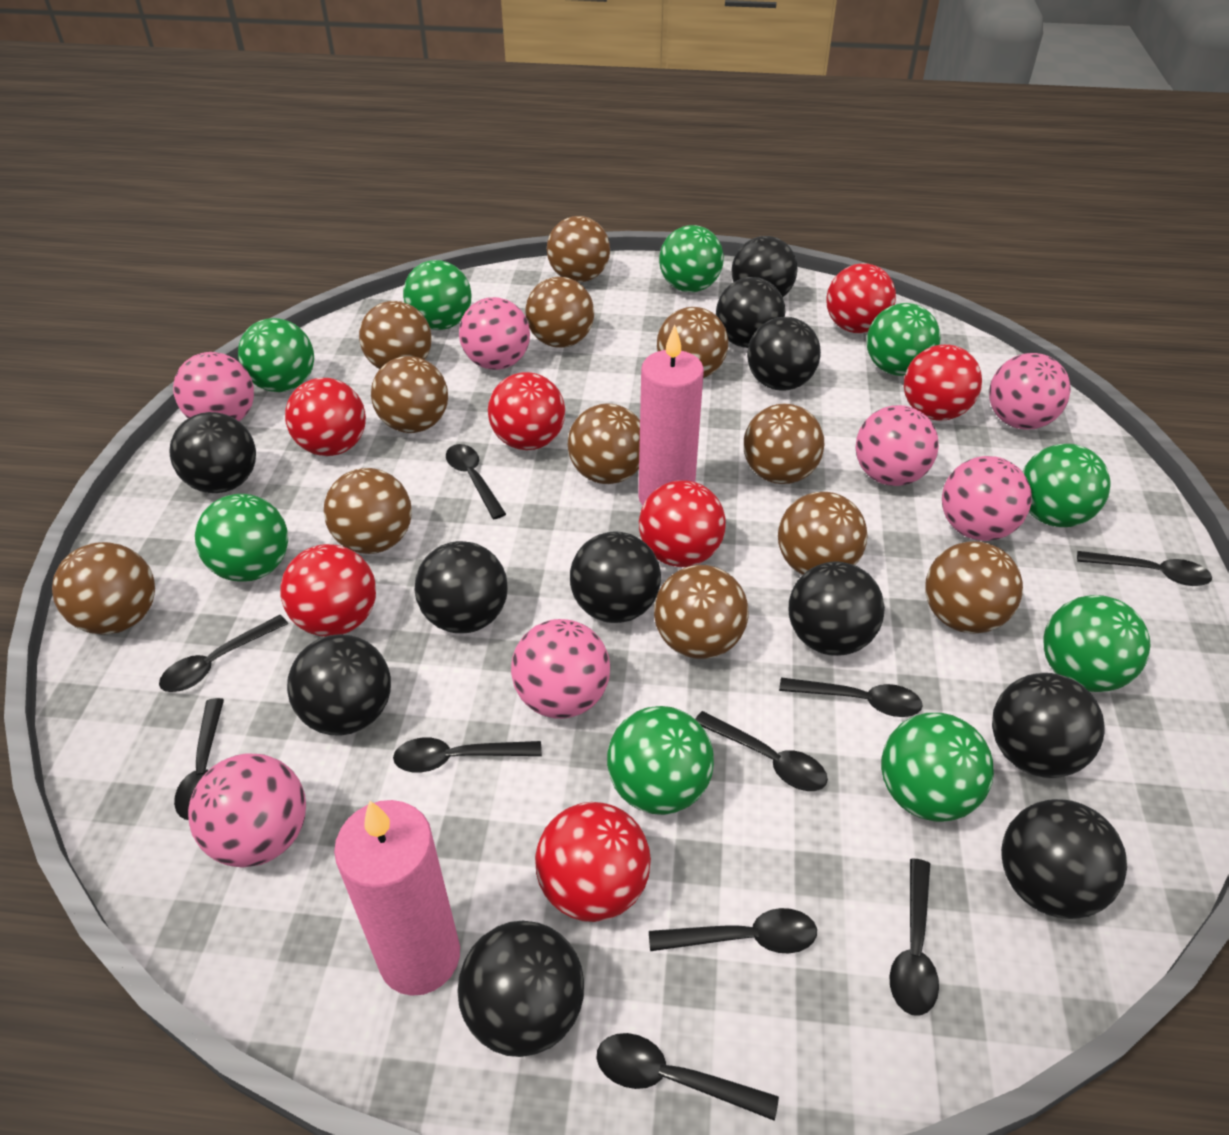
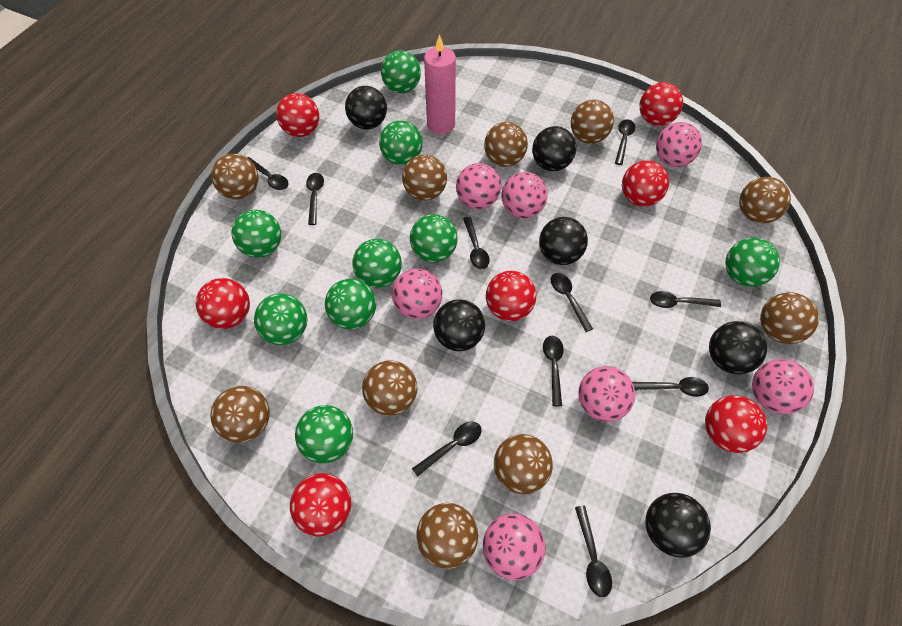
black ball: 11 -> 6
brown ball: 12 -> 10
pink candle: 2 -> 1

